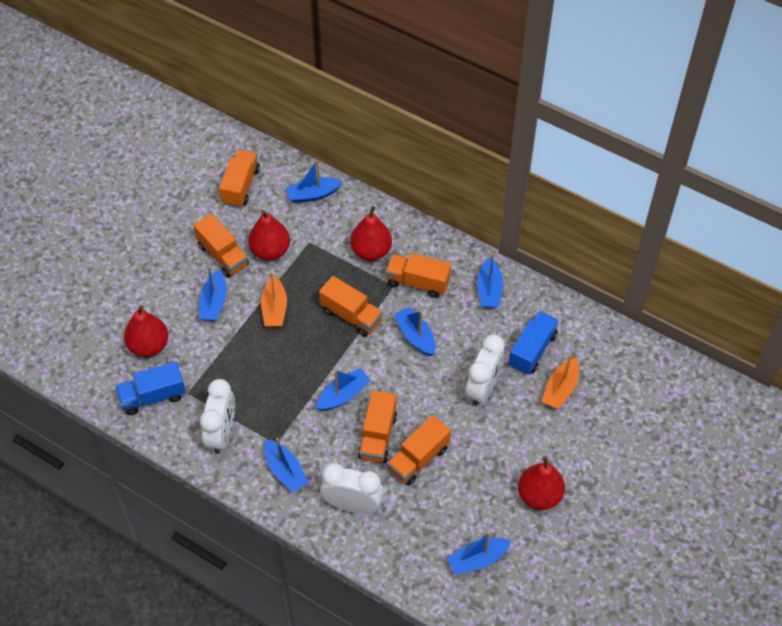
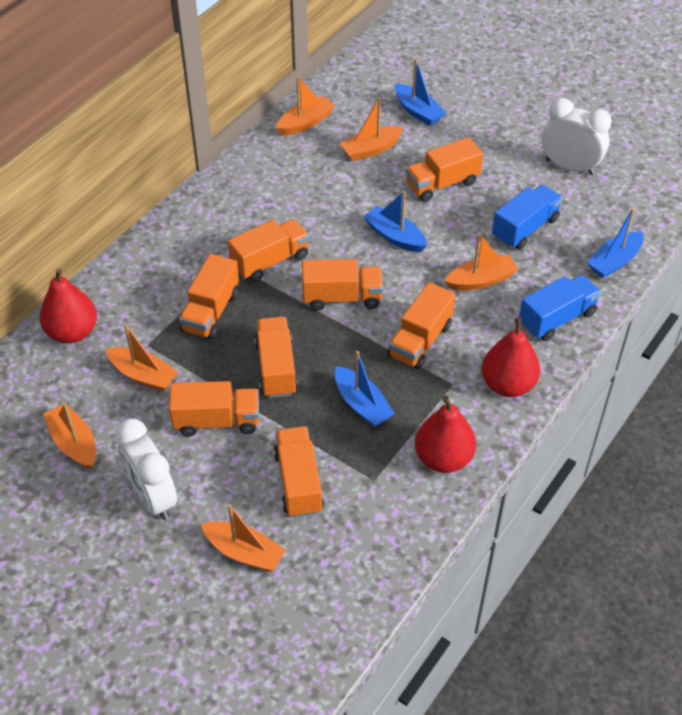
blue boat: 7 -> 4
orange boat: 2 -> 6
orange truck: 6 -> 8
red pear: 4 -> 3
white clock: 3 -> 2

